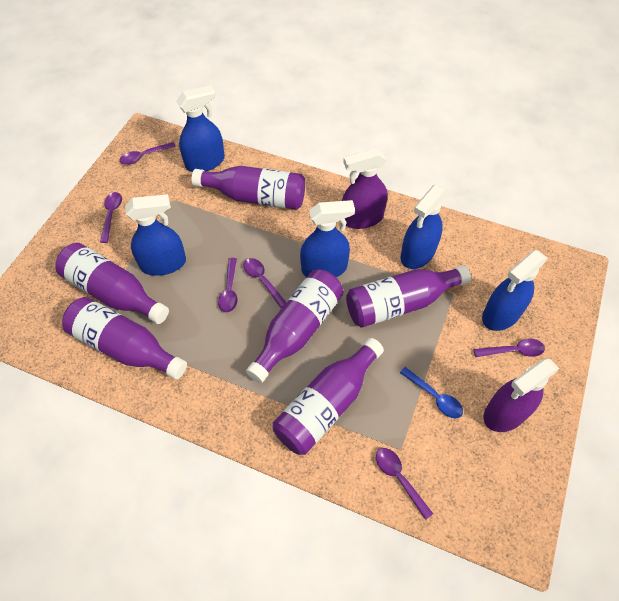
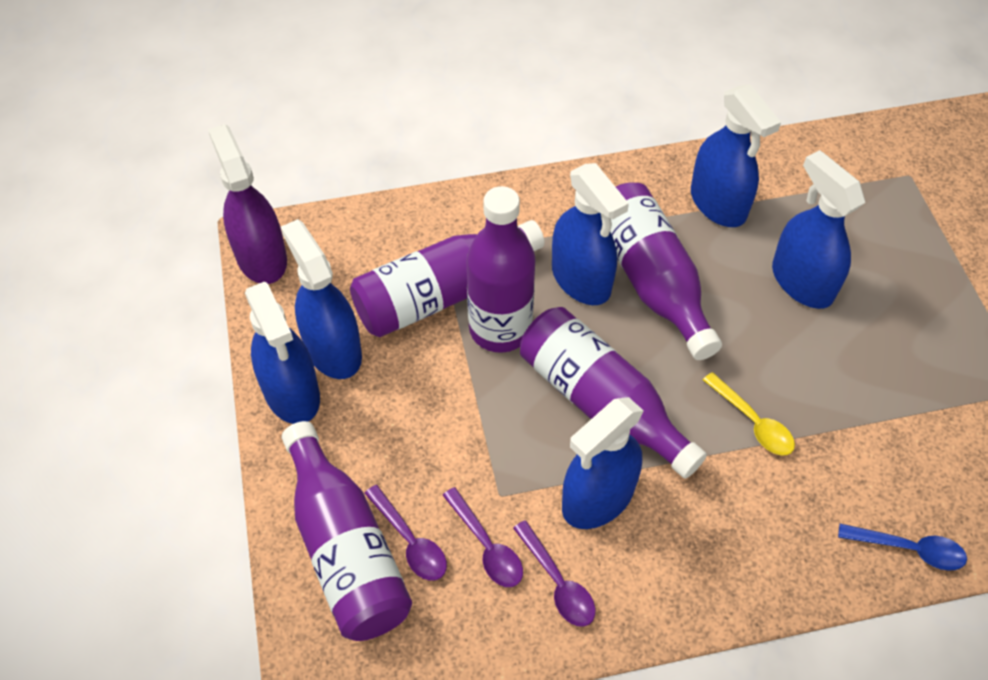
blue spray bottle: 5 -> 6
purple bottle: 6 -> 5
purple spoon: 6 -> 3
purple spray bottle: 2 -> 1
yellow spoon: 0 -> 1

